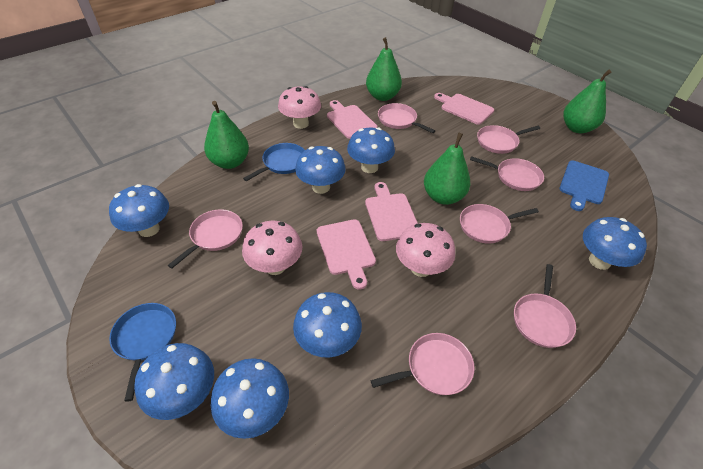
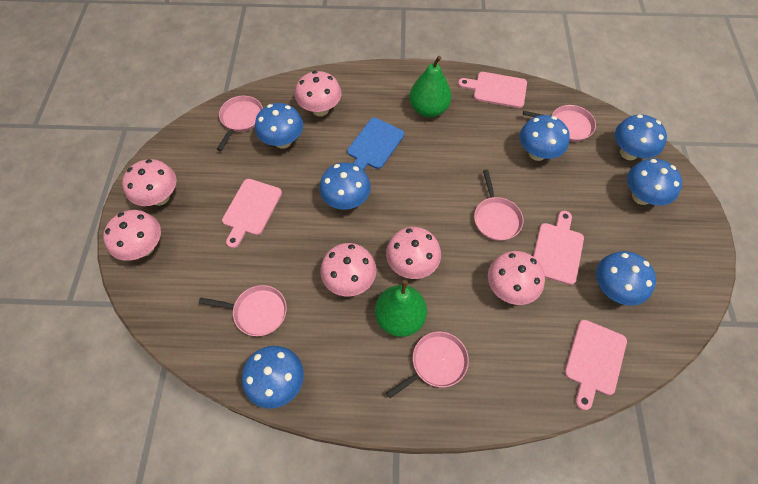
blue pan: 2 -> 0
green pear: 4 -> 2
pink mushroom: 3 -> 6
pink pan: 7 -> 5

